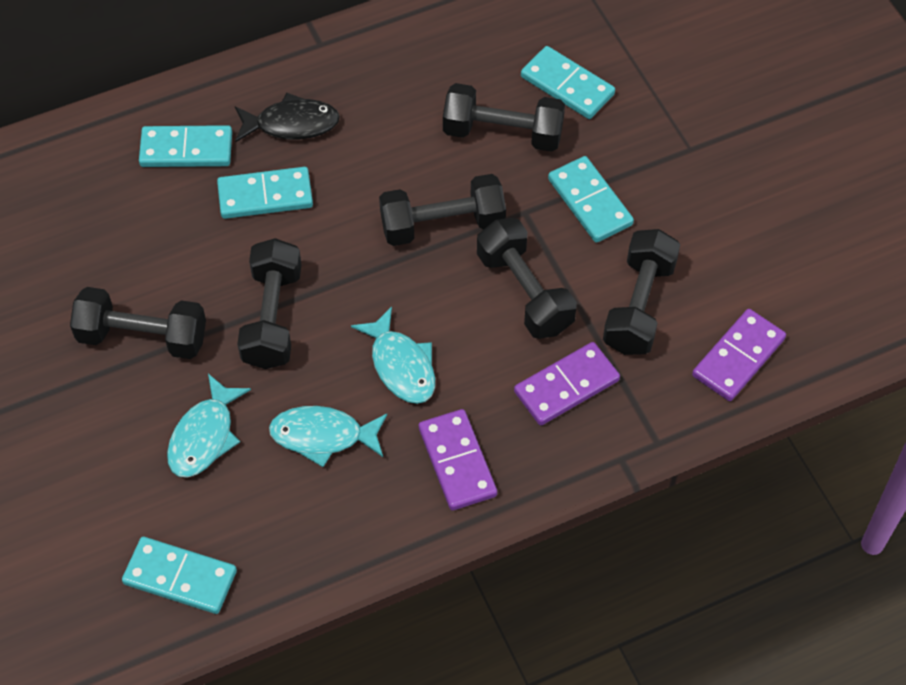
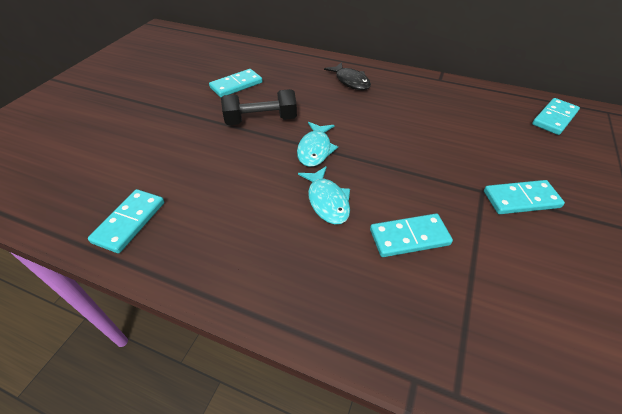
black dumbbell: 6 -> 1
purple domino: 3 -> 0
turquoise fish: 3 -> 2

